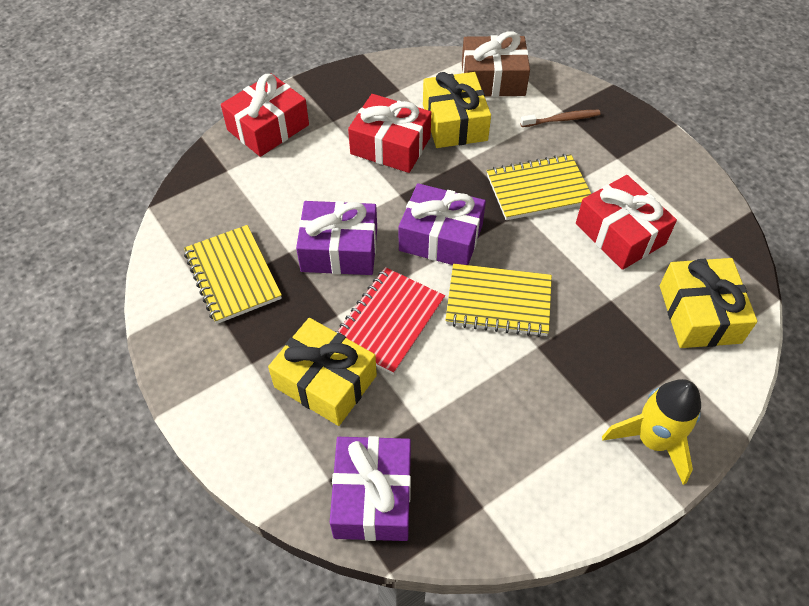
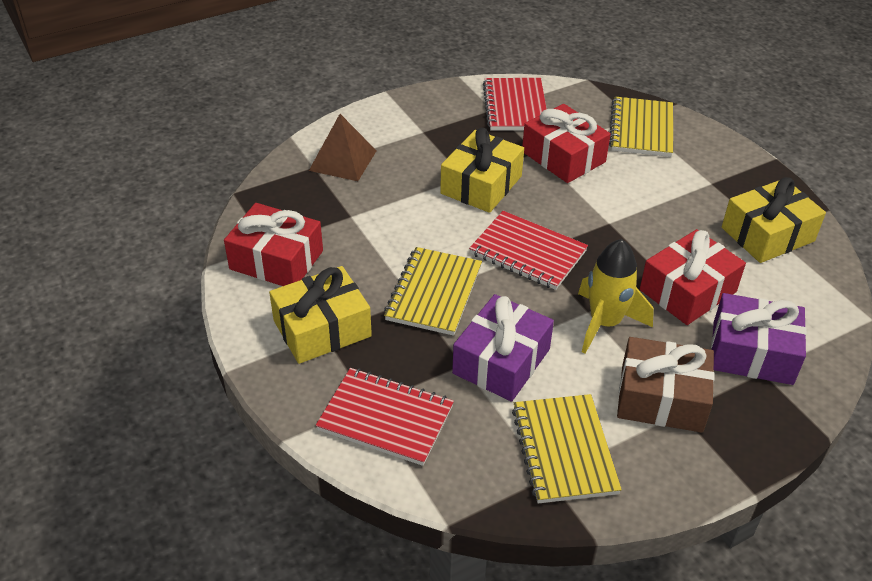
brown pyramid: 0 -> 1
brown toothbrush: 1 -> 0
purple gift: 3 -> 2
red notebook: 1 -> 3

